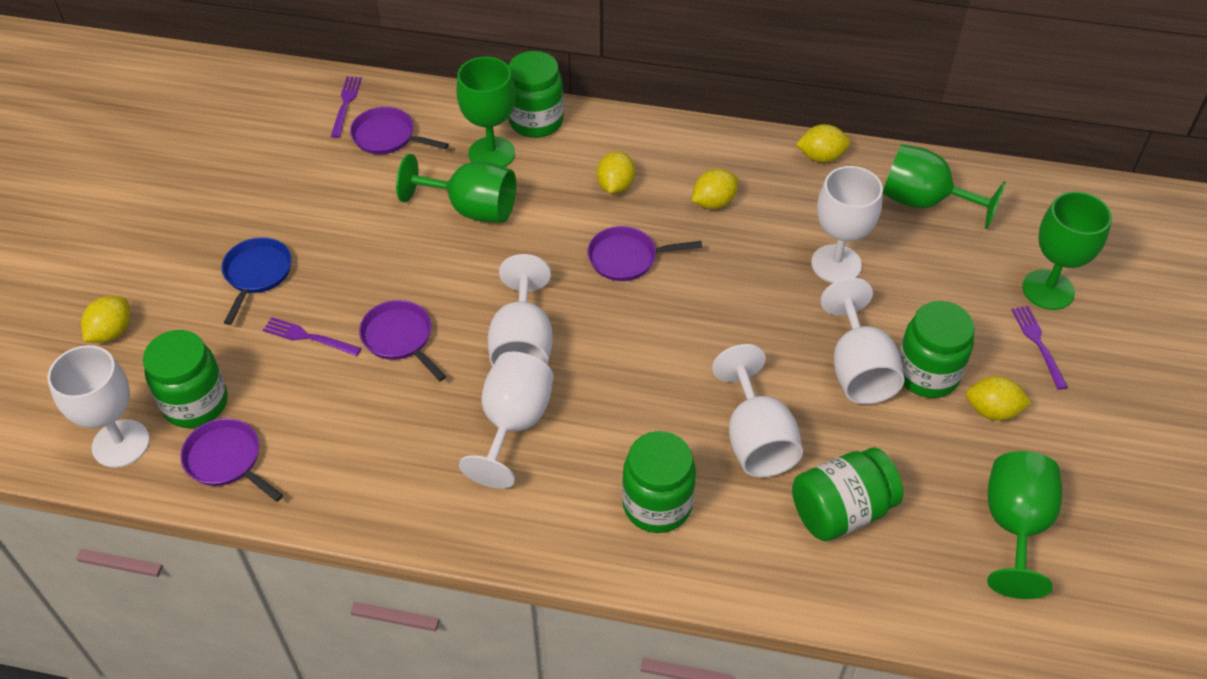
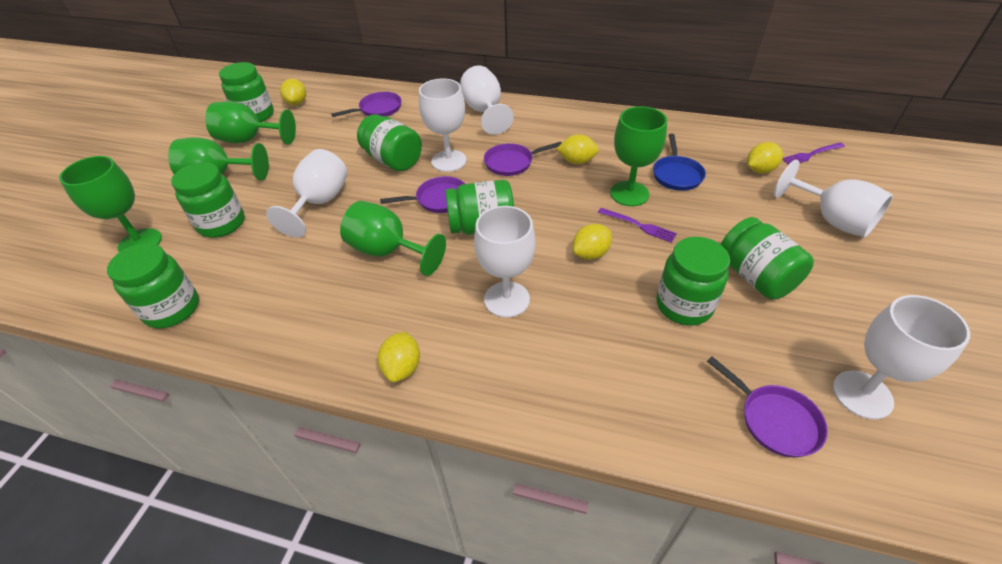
green jar: 5 -> 7
purple fork: 3 -> 2

